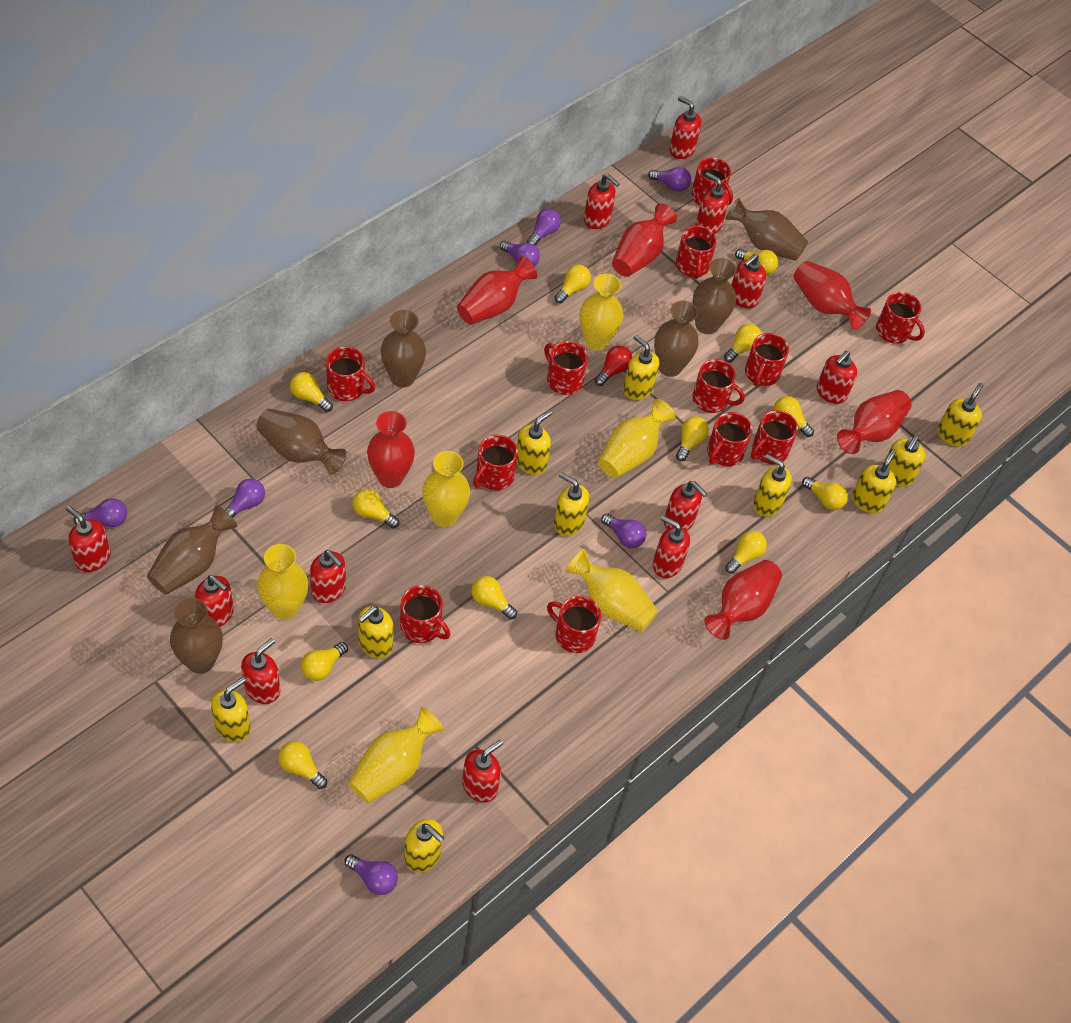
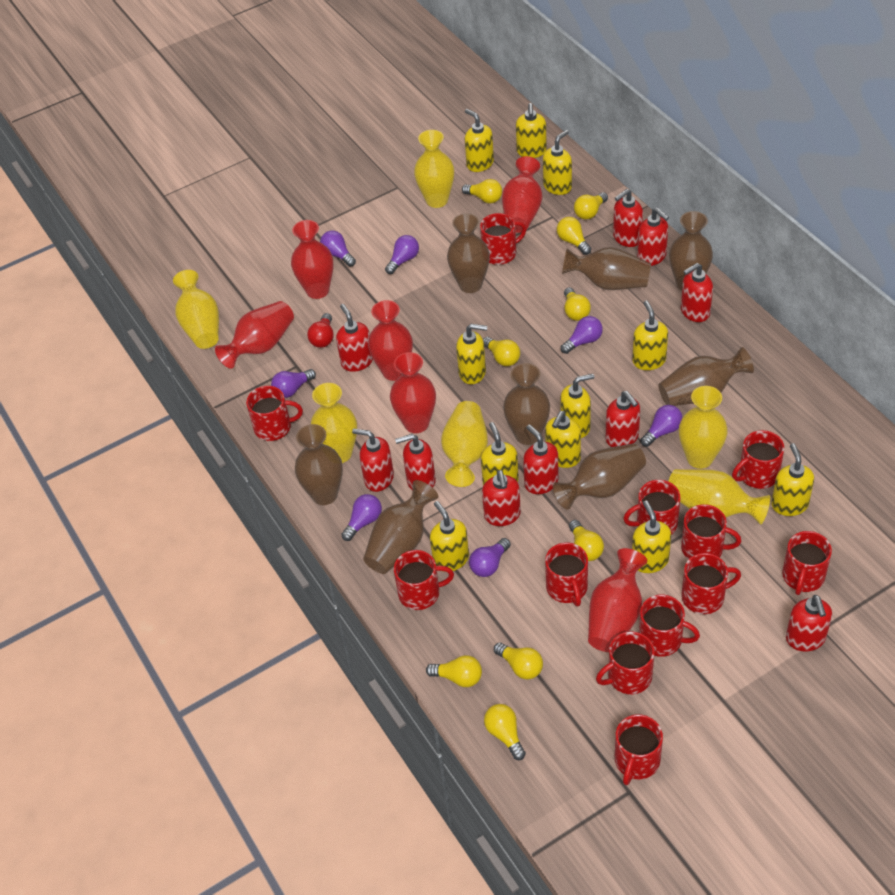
brown vase: 7 -> 8
red soap dispenser: 12 -> 10
yellow light bulb: 12 -> 9
yellow soap dispenser: 10 -> 11

